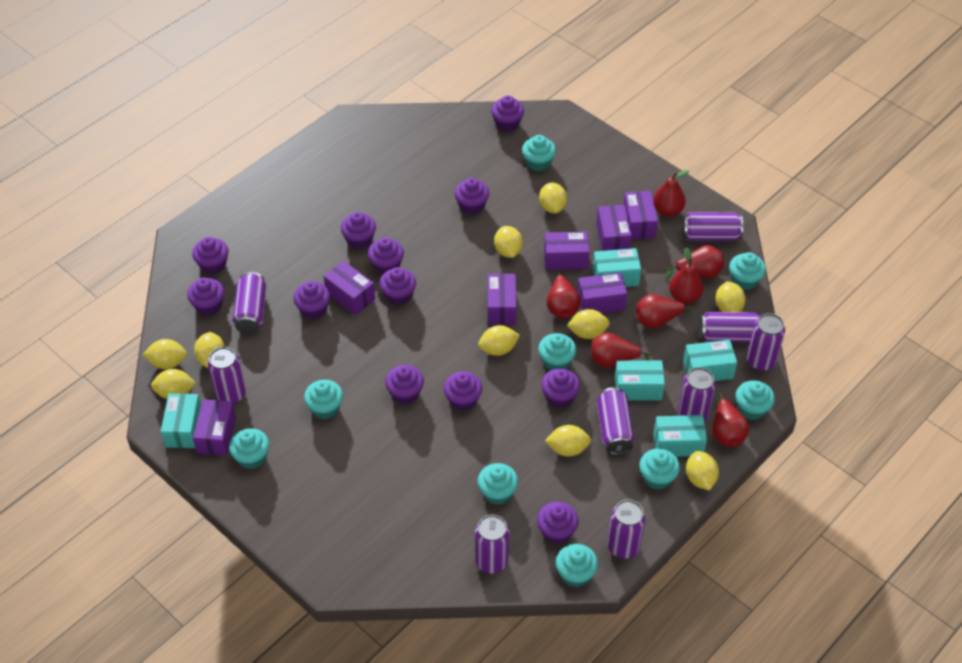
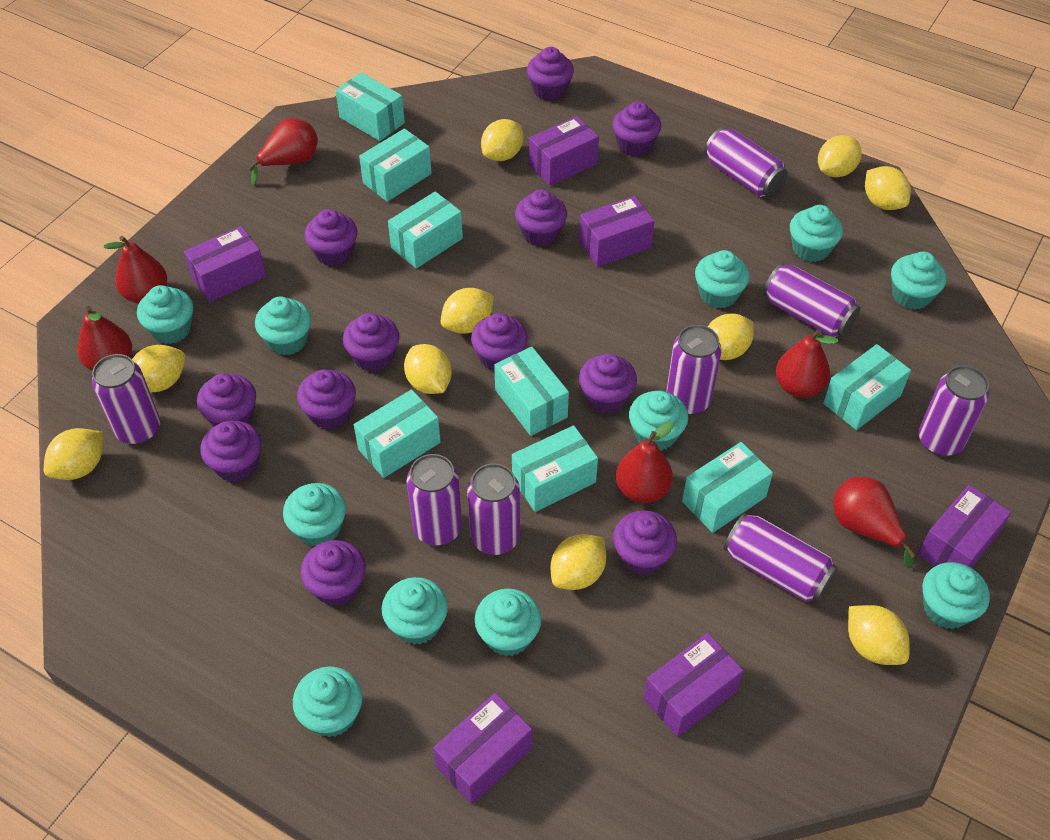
purple box: 7 -> 6
purple can: 9 -> 8
red pear: 7 -> 6
turquoise box: 5 -> 8
turquoise cupcake: 9 -> 11

